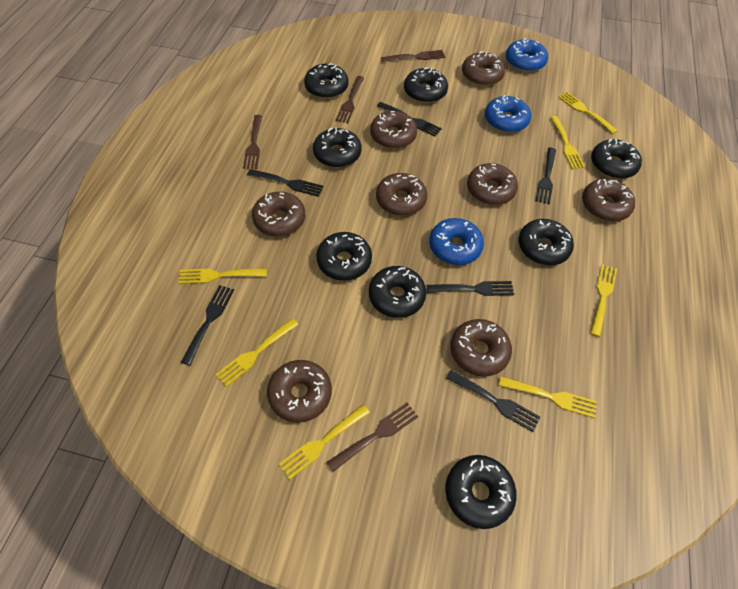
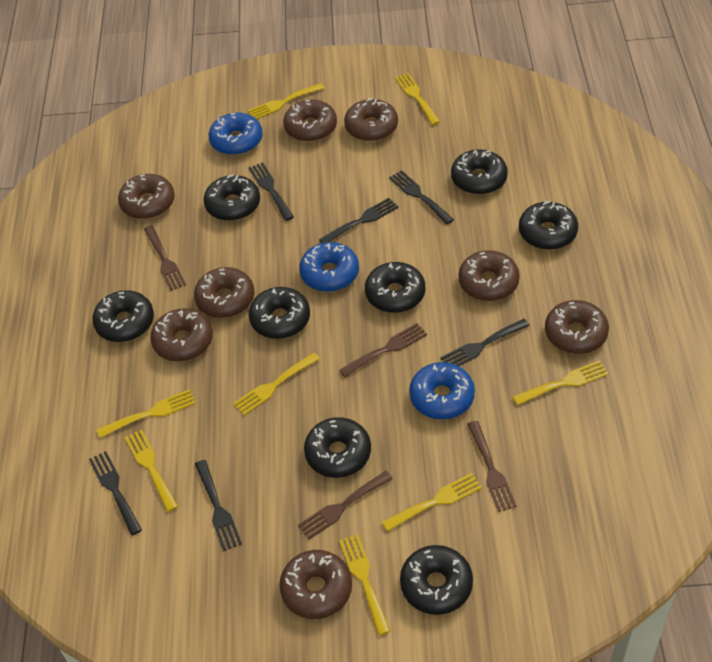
yellow fork: 7 -> 8

